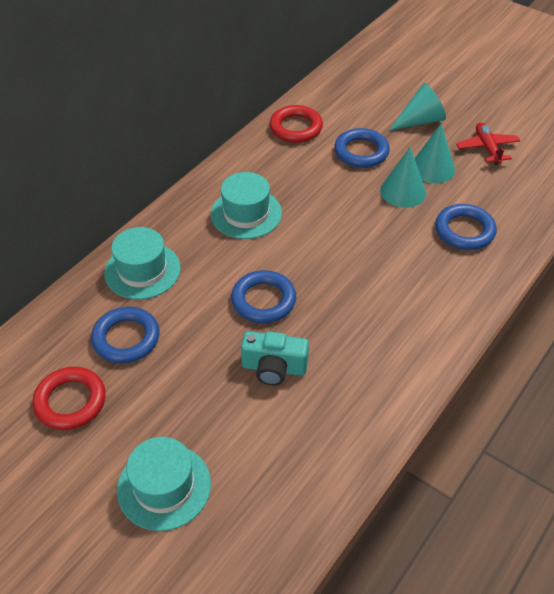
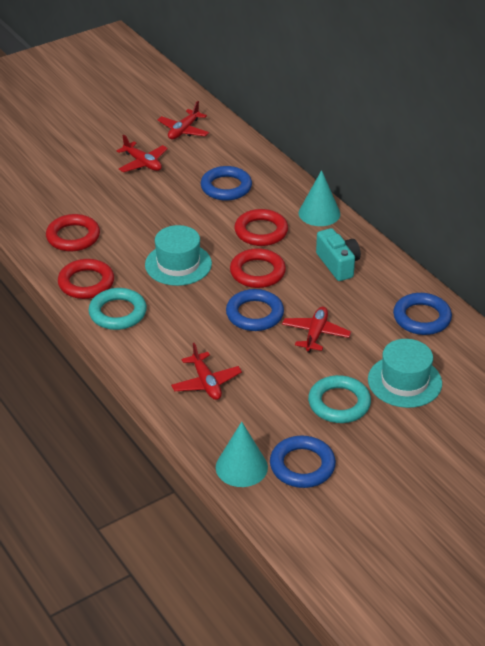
red plane: 1 -> 4
red ring: 2 -> 4
turquoise cone: 3 -> 2
turquoise hat: 3 -> 2
turquoise ring: 0 -> 2

